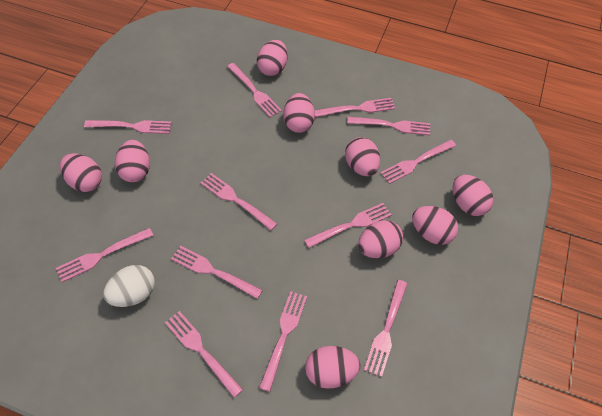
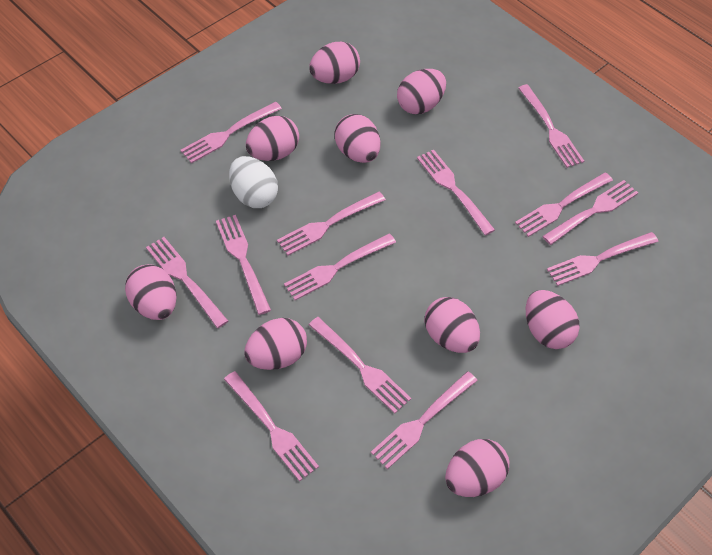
pink fork: 12 -> 13

